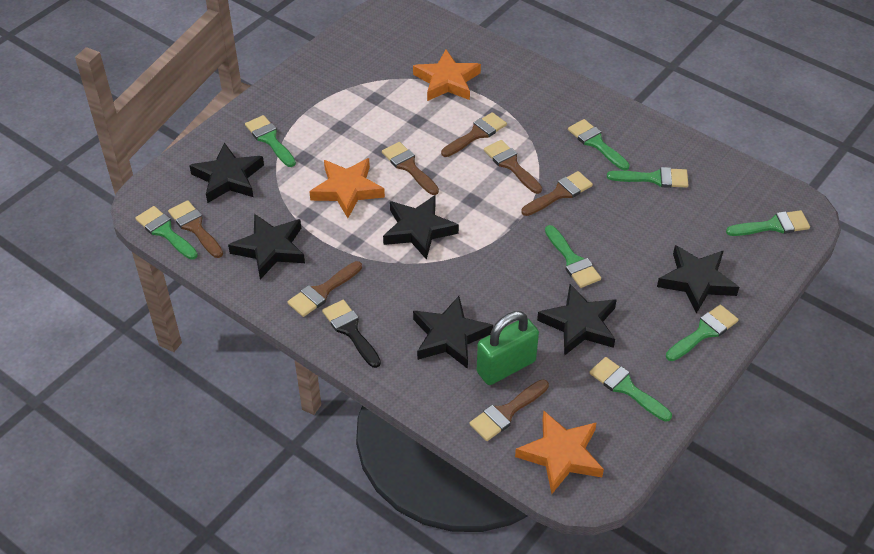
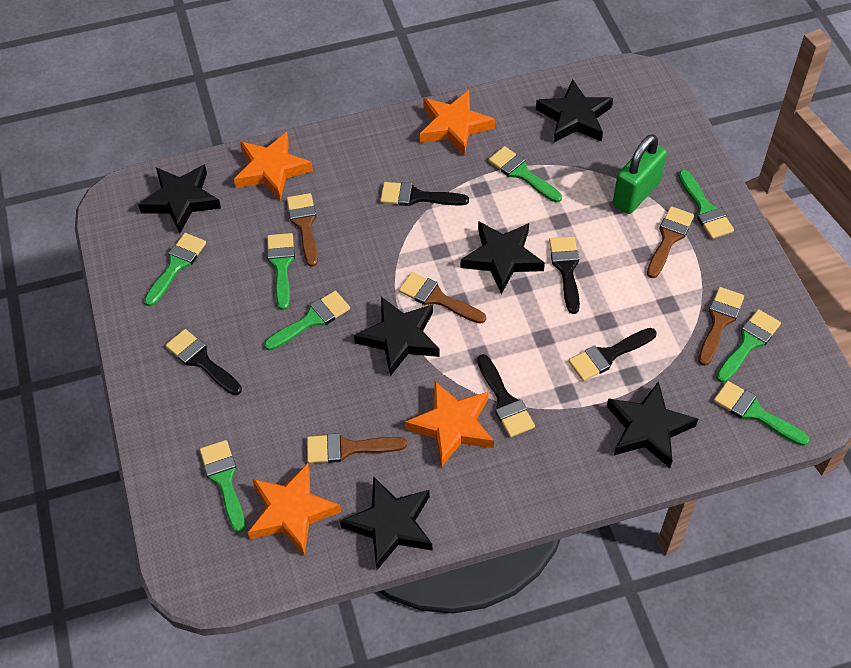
black brush: 1 -> 5
brown brush: 7 -> 5
orange star: 3 -> 4

